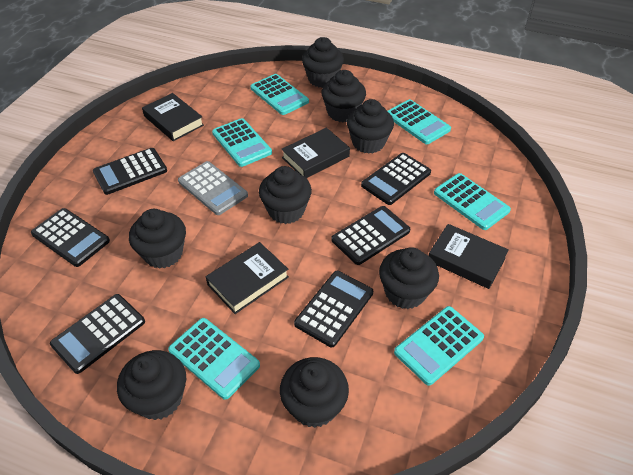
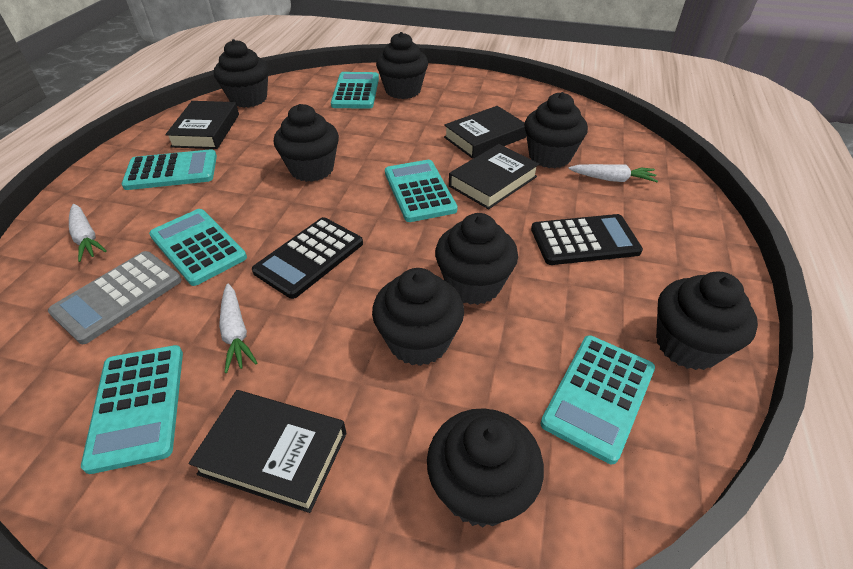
black calculator: 6 -> 2
white carrot: 0 -> 3

